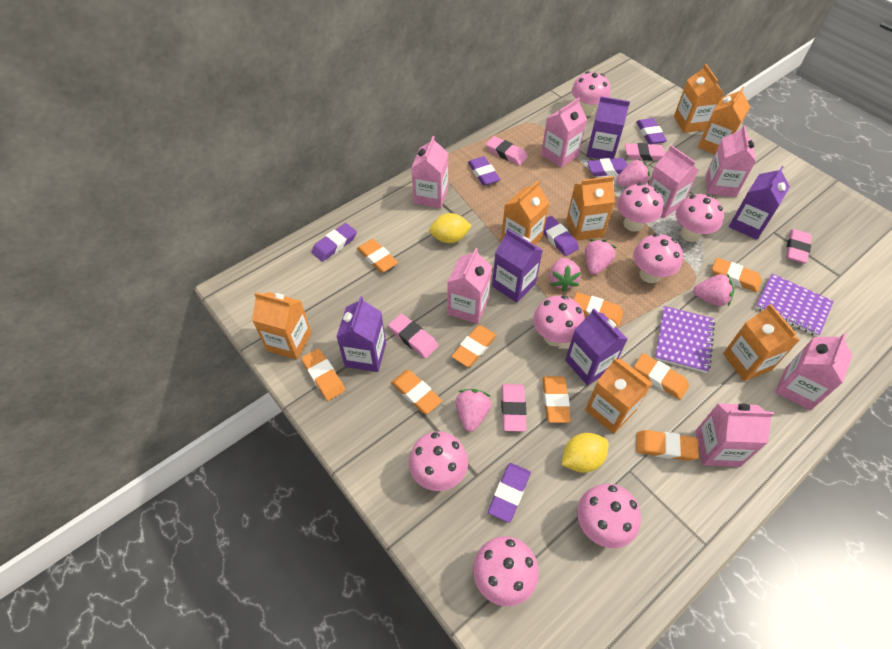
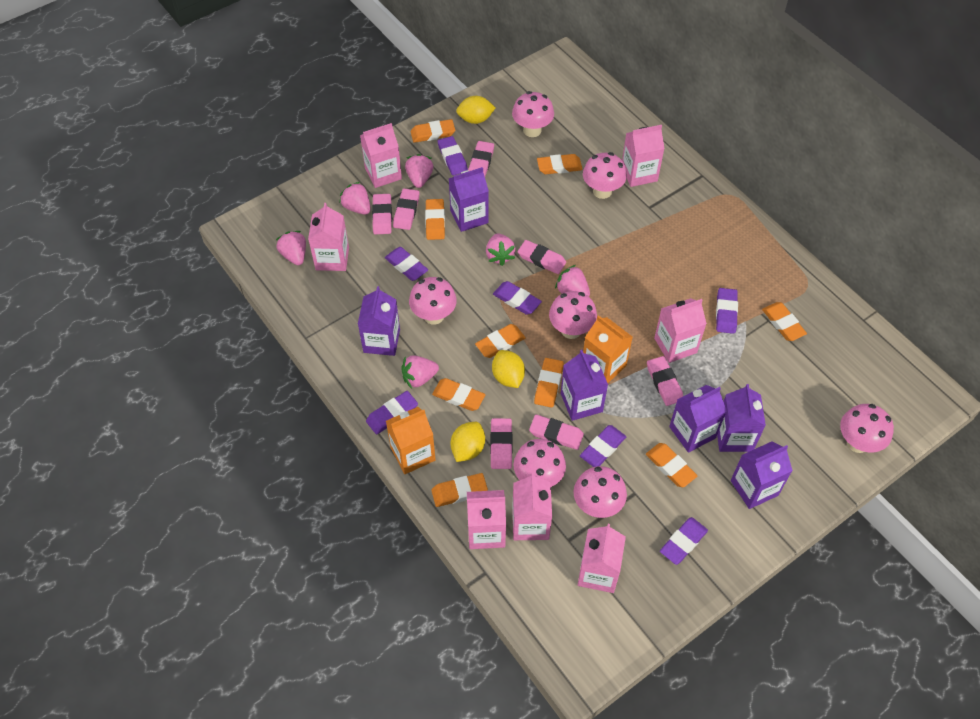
orange carton: 7 -> 2
pink eraser: 5 -> 7
pink mushroom: 8 -> 7
pink strawberry: 5 -> 6
purple carton: 5 -> 6
purple eraser: 6 -> 7
purple notebook: 2 -> 0
yellow lemon: 2 -> 3

